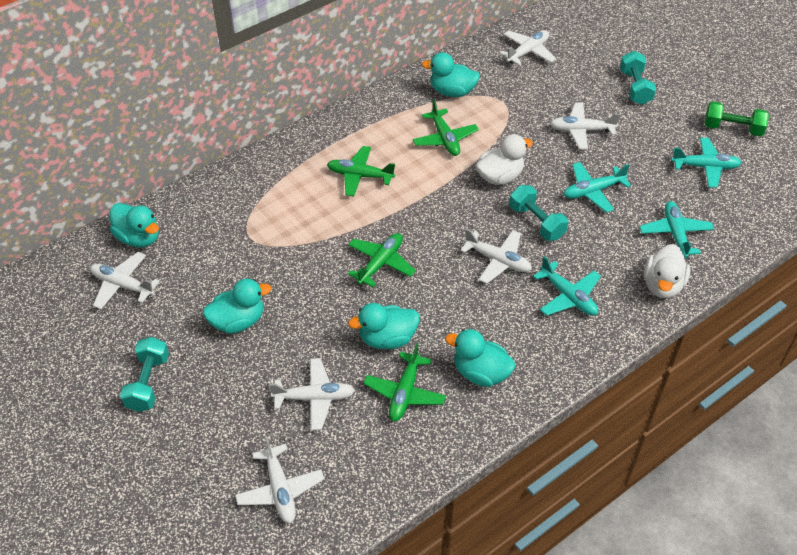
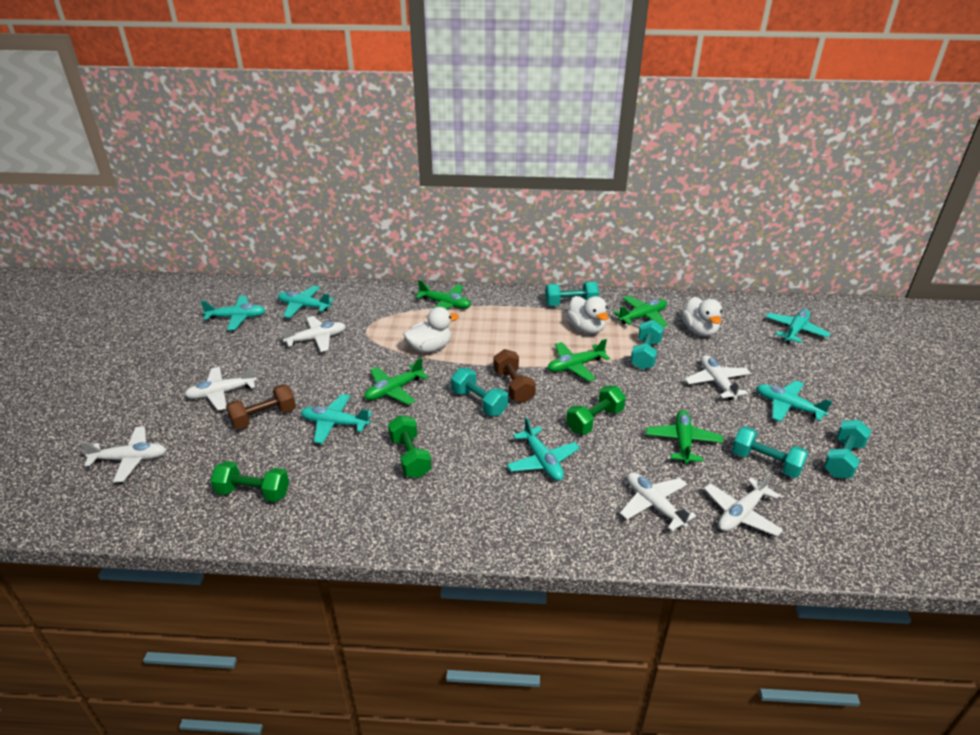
brown dumbbell: 0 -> 2
green dumbbell: 1 -> 3
green plane: 4 -> 5
turquoise duck: 5 -> 0
turquoise dumbbell: 3 -> 5
turquoise plane: 4 -> 6
white duck: 2 -> 3

